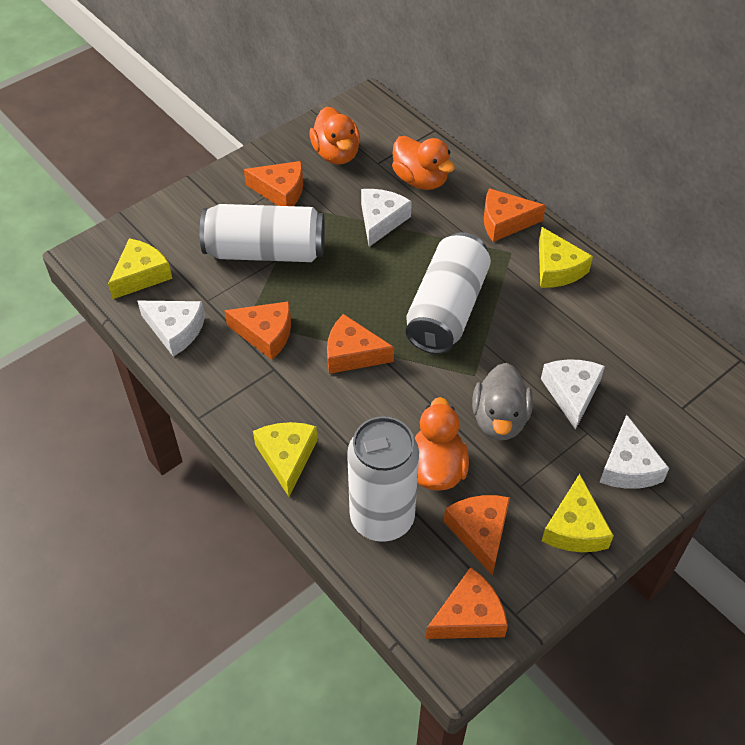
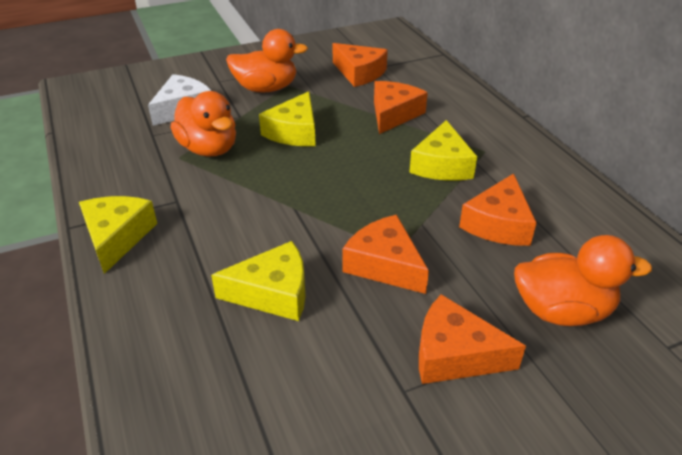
grey duck: 1 -> 0
orange cheese: 6 -> 5
white can: 3 -> 0
white cheese: 4 -> 1

